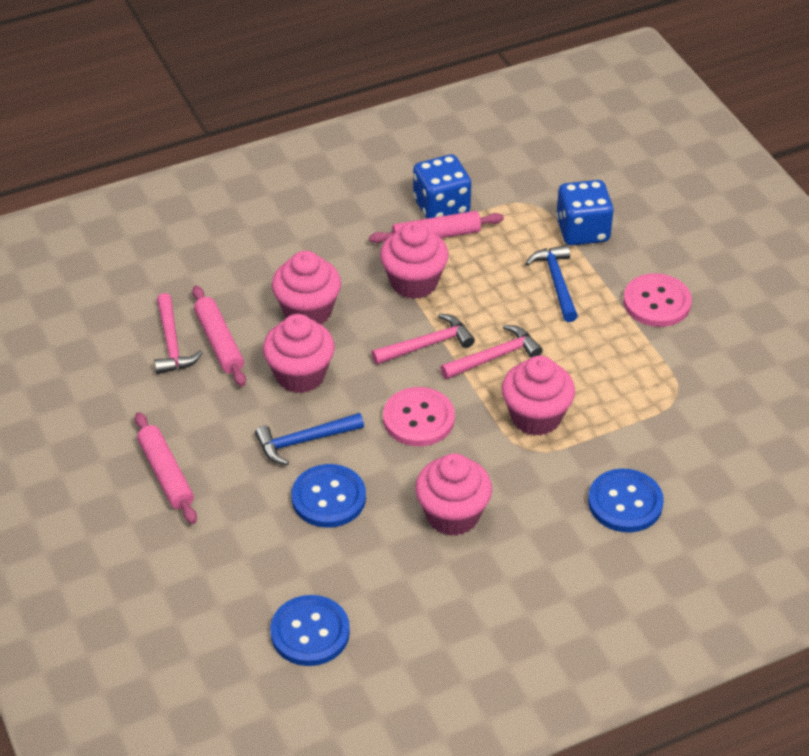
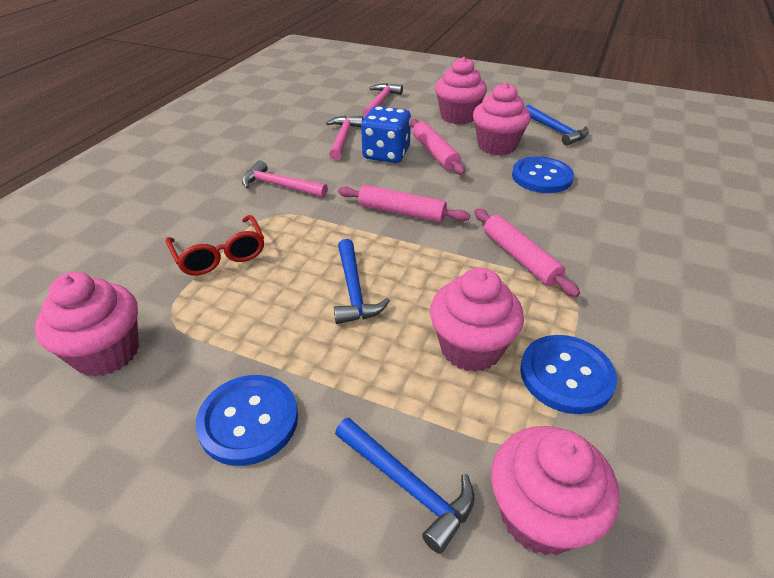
blue dice: 2 -> 1
blue hammer: 2 -> 3
pink button: 2 -> 0
red glasses: 0 -> 1

